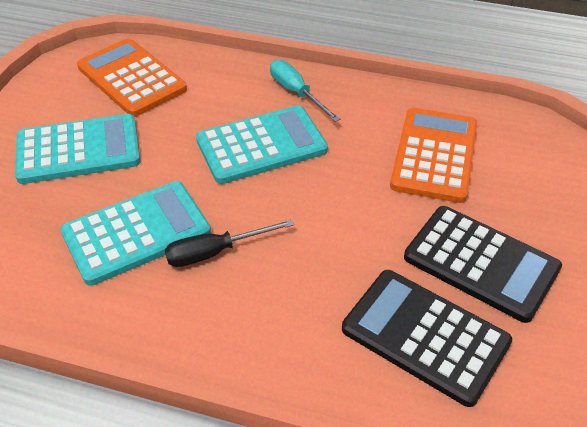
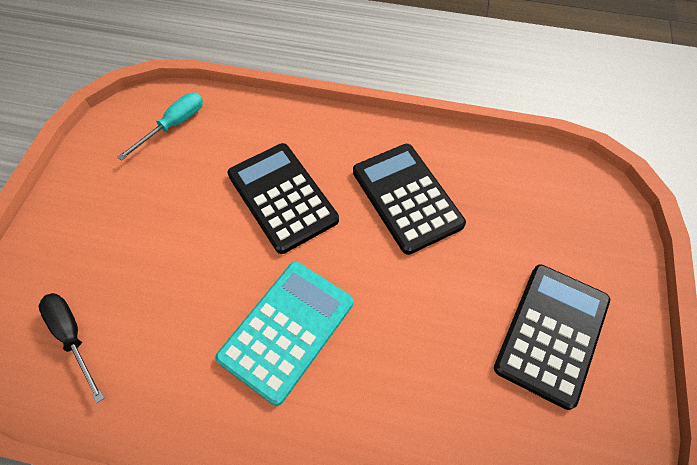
black calculator: 2 -> 3
orange calculator: 2 -> 0
turquoise calculator: 3 -> 1

